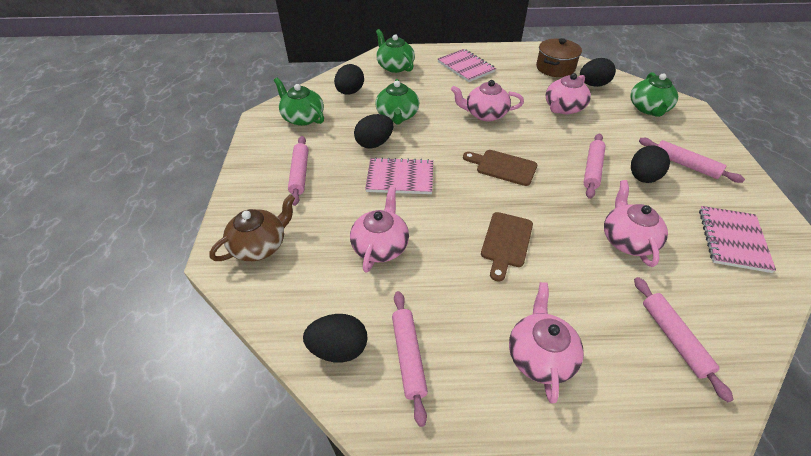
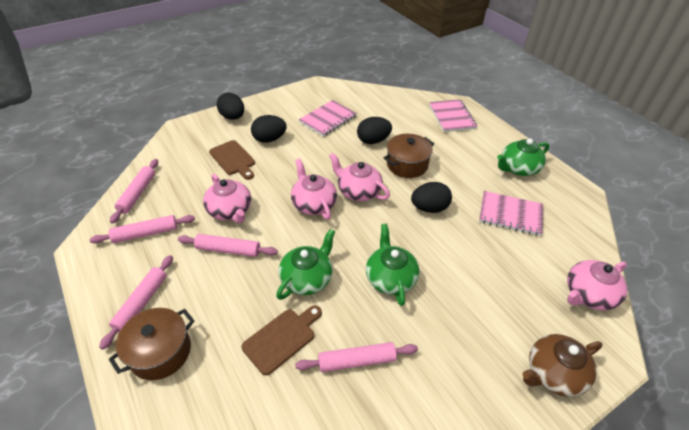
black egg: 5 -> 4
brown pot: 1 -> 2
green teapot: 4 -> 3
pink teapot: 5 -> 4

